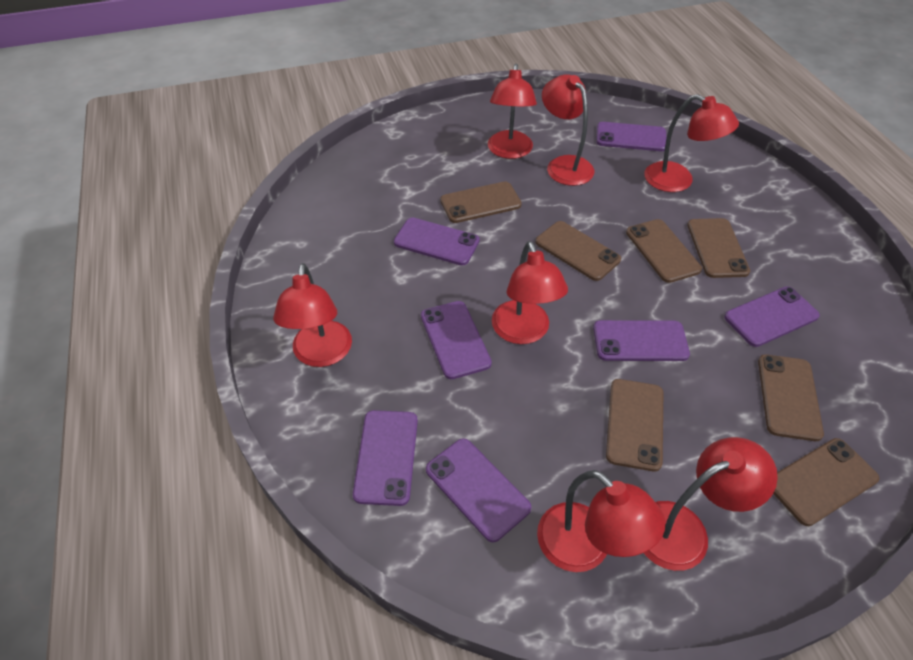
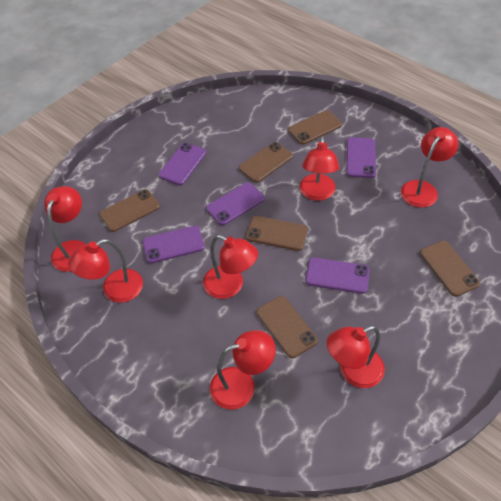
brown phone: 7 -> 6
purple phone: 7 -> 5

